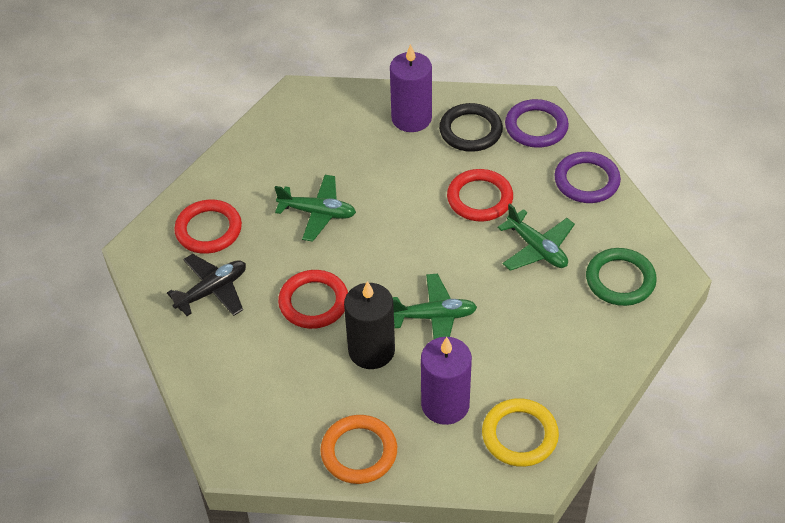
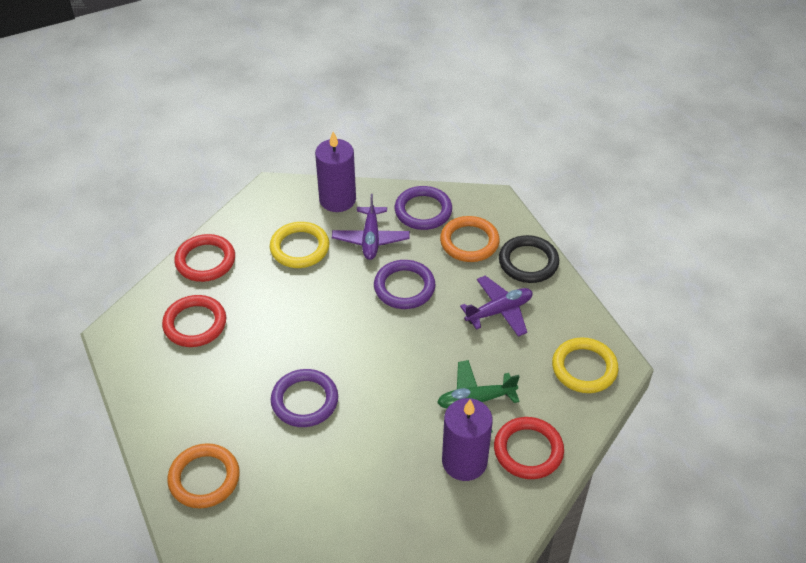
black candle: 1 -> 0
black plane: 1 -> 0
green plane: 3 -> 1
green ring: 1 -> 0
orange ring: 1 -> 2
purple plane: 0 -> 2
purple ring: 2 -> 3
yellow ring: 1 -> 2

